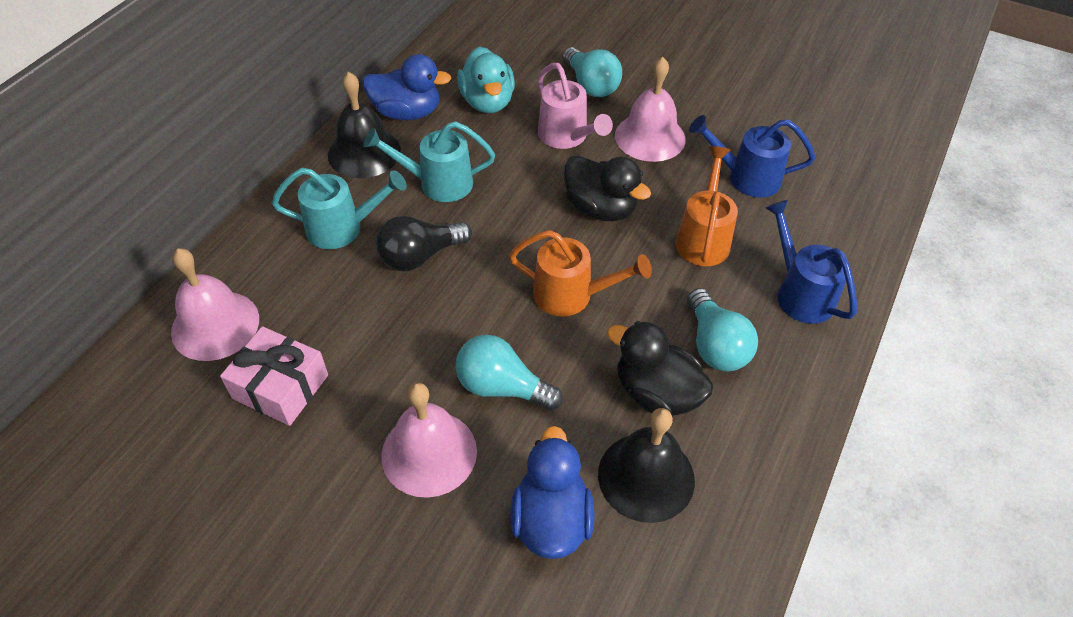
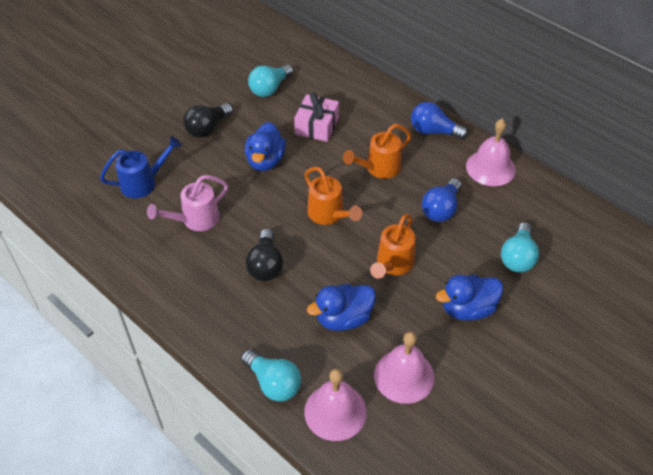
black bell: 2 -> 0
black duck: 2 -> 0
black light bulb: 1 -> 2
blue duck: 2 -> 3
blue light bulb: 0 -> 2
blue watering can: 2 -> 1
orange watering can: 2 -> 3
turquoise duck: 1 -> 0
turquoise watering can: 2 -> 0

